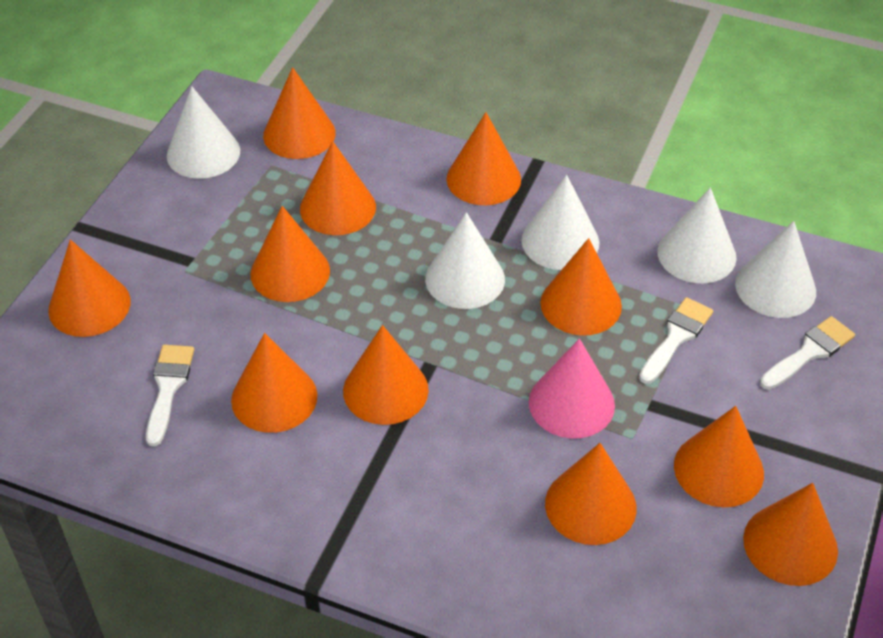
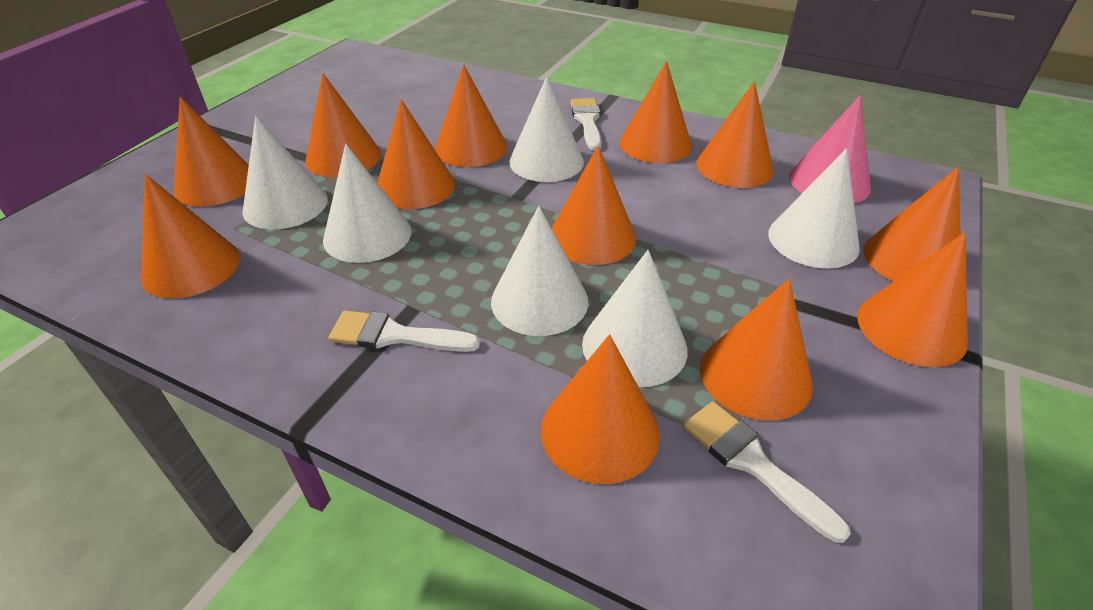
orange cone: 11 -> 12
white cone: 5 -> 6

